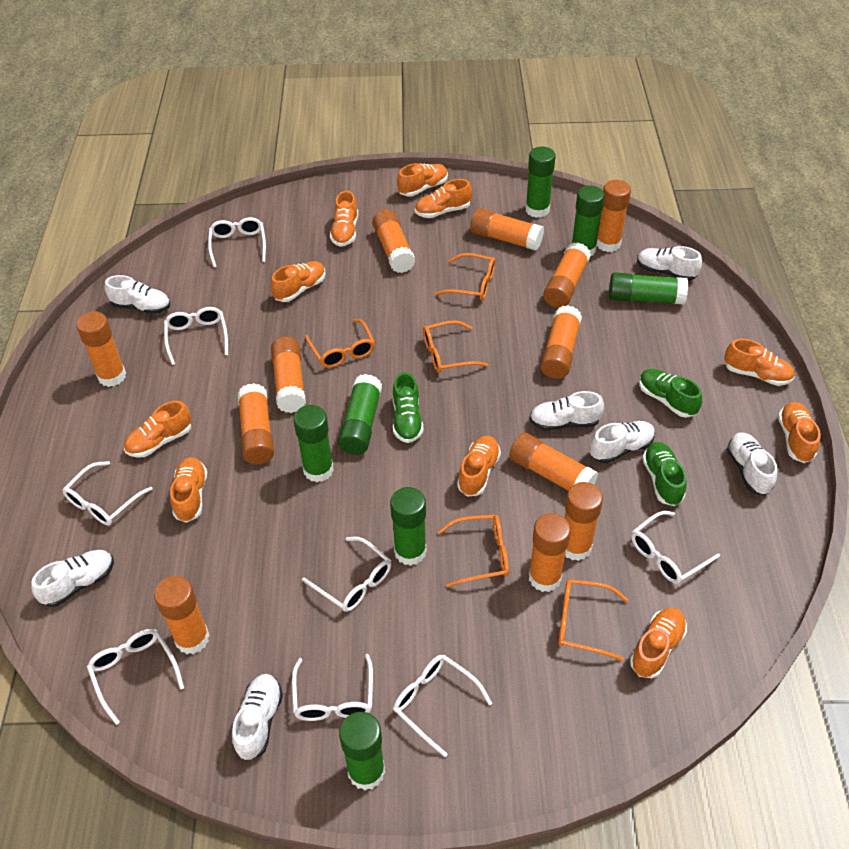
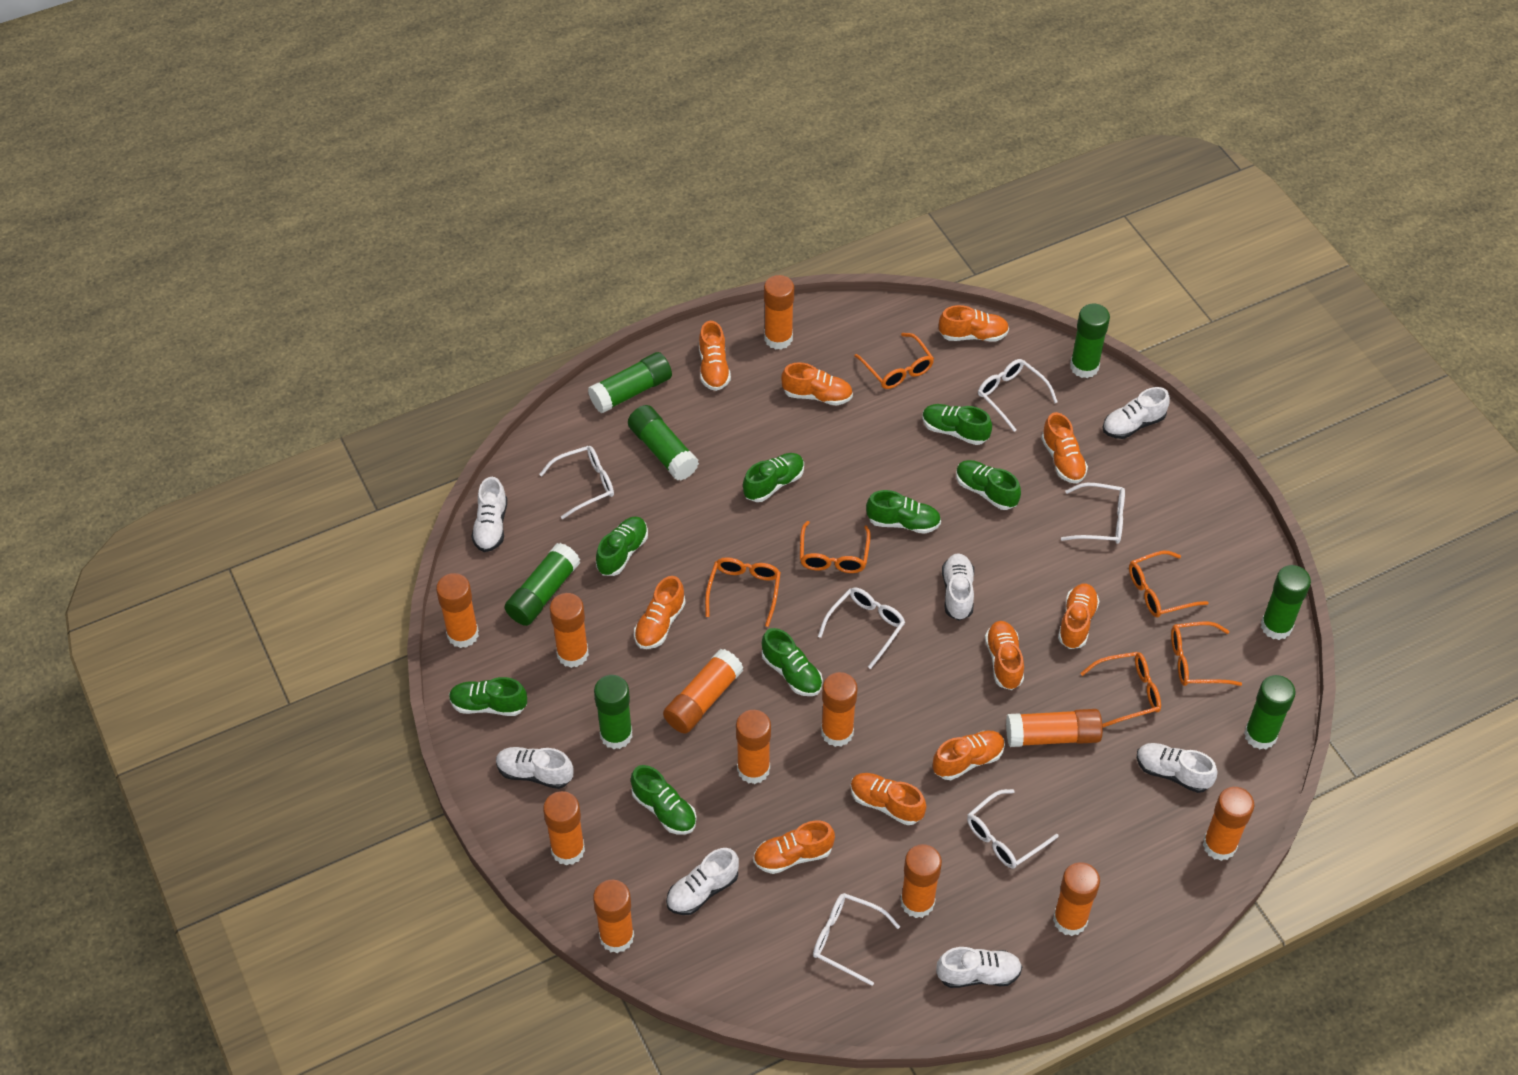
green shoe: 3 -> 8
orange glasses: 5 -> 6
white glasses: 8 -> 6

